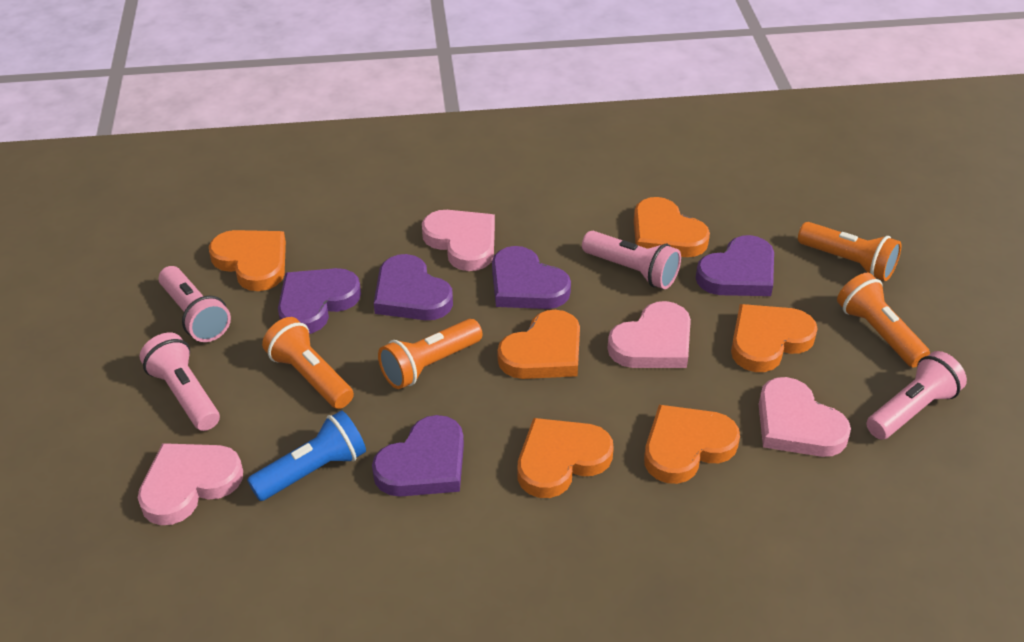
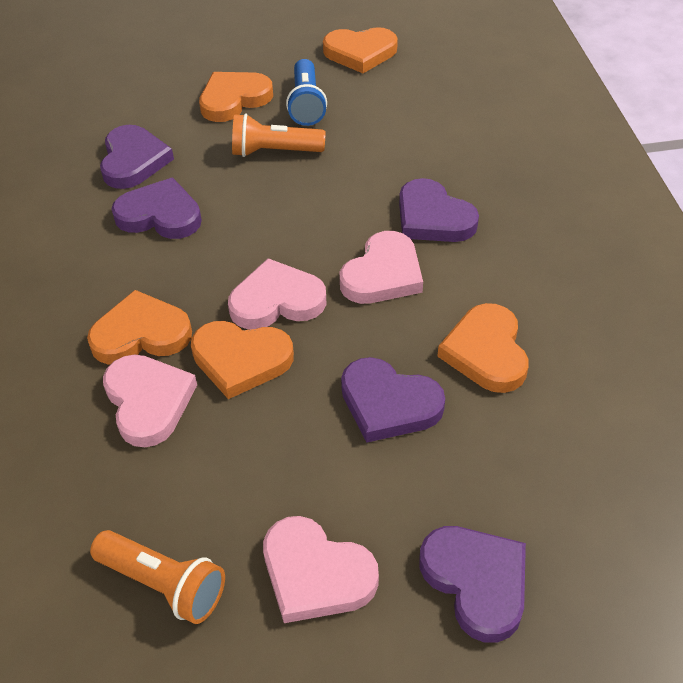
orange flashlight: 4 -> 2
orange heart: 6 -> 5
pink flashlight: 4 -> 0

